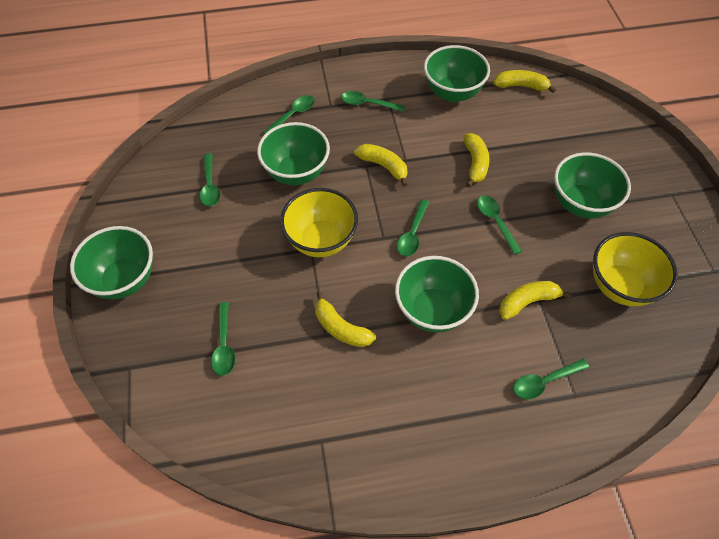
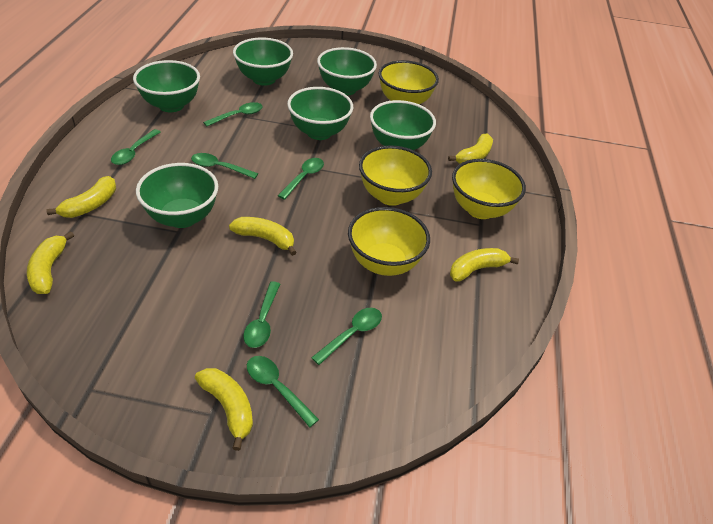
green bowl: 5 -> 6
yellow banana: 5 -> 6
yellow bowl: 2 -> 4

